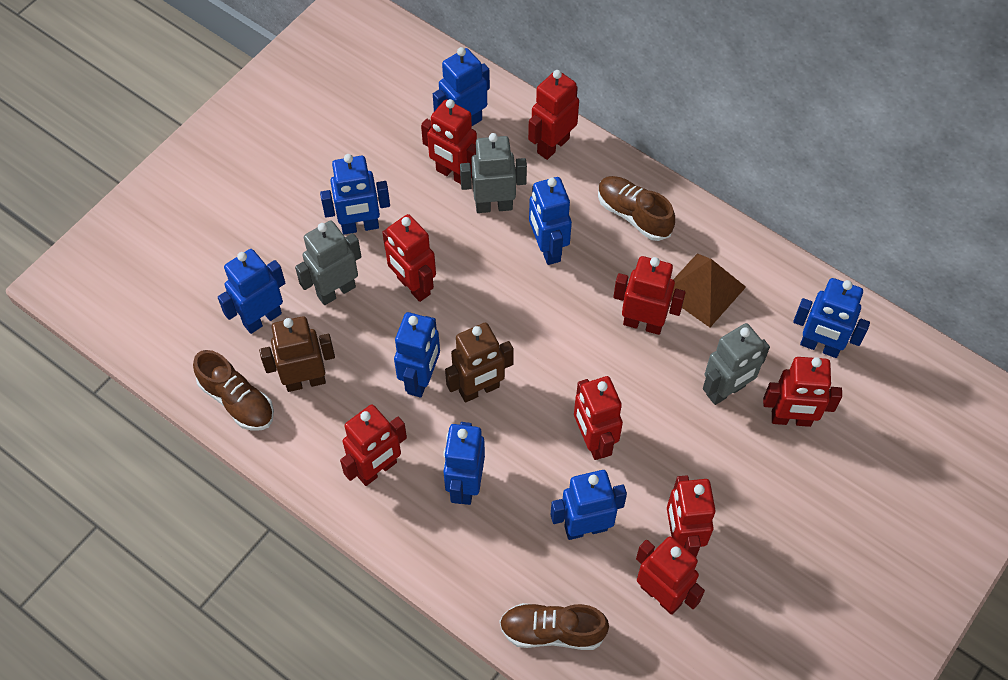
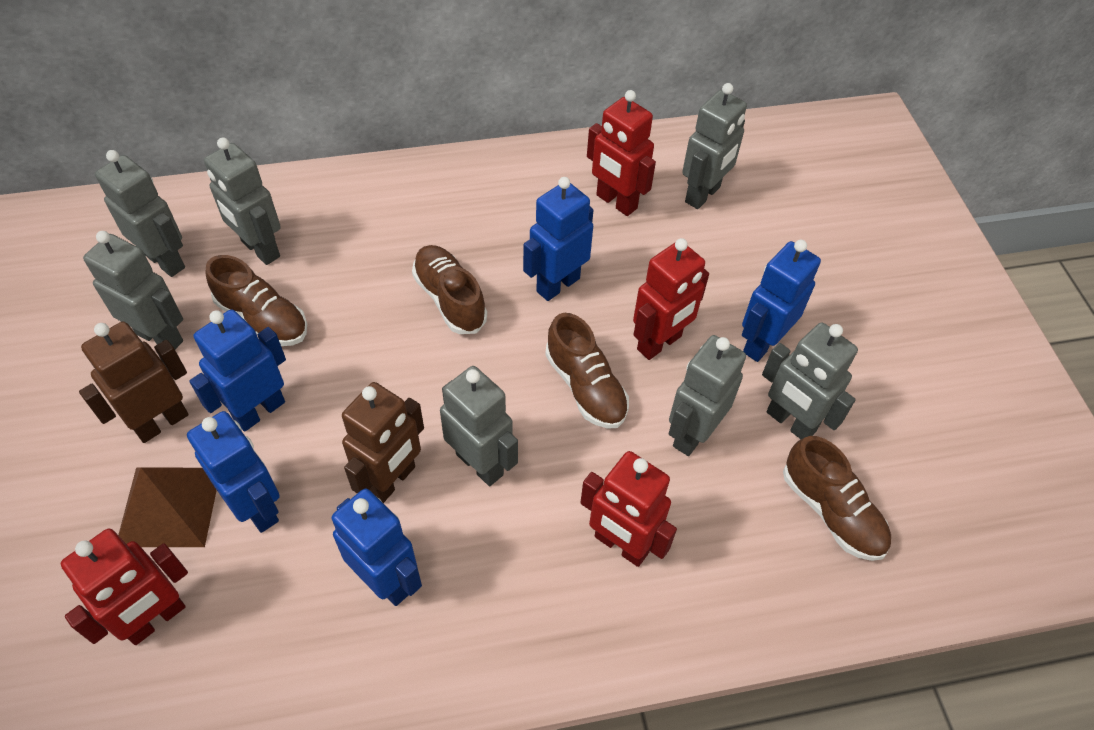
blue robot: 8 -> 5
brown shoe: 3 -> 4
grey robot: 3 -> 7
red robot: 9 -> 4

